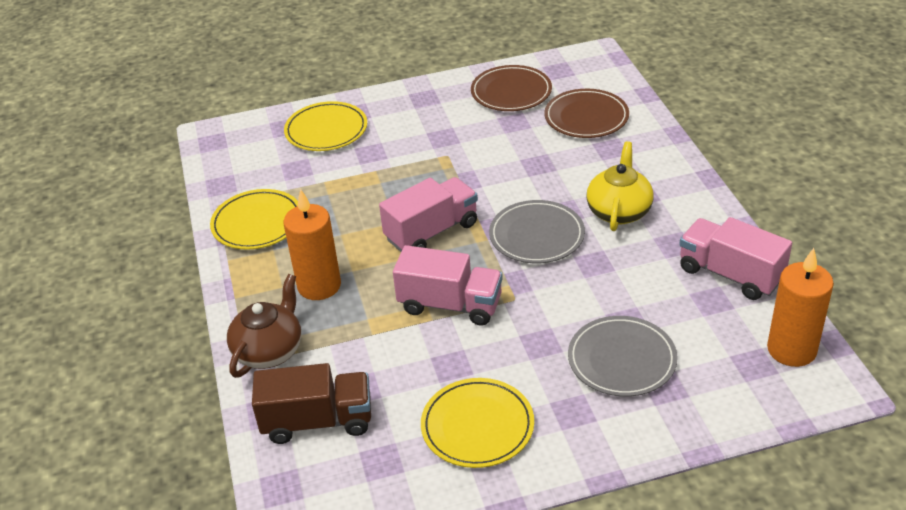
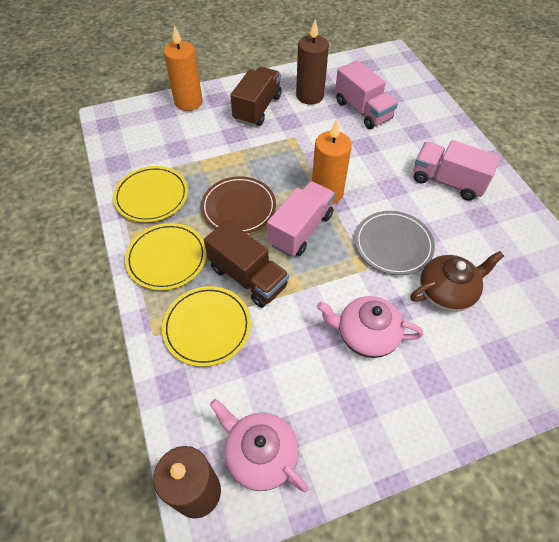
brown candle: 0 -> 2
brown plate: 2 -> 1
brown truck: 1 -> 2
grey plate: 2 -> 1
pink teapot: 0 -> 2
yellow teapot: 1 -> 0

